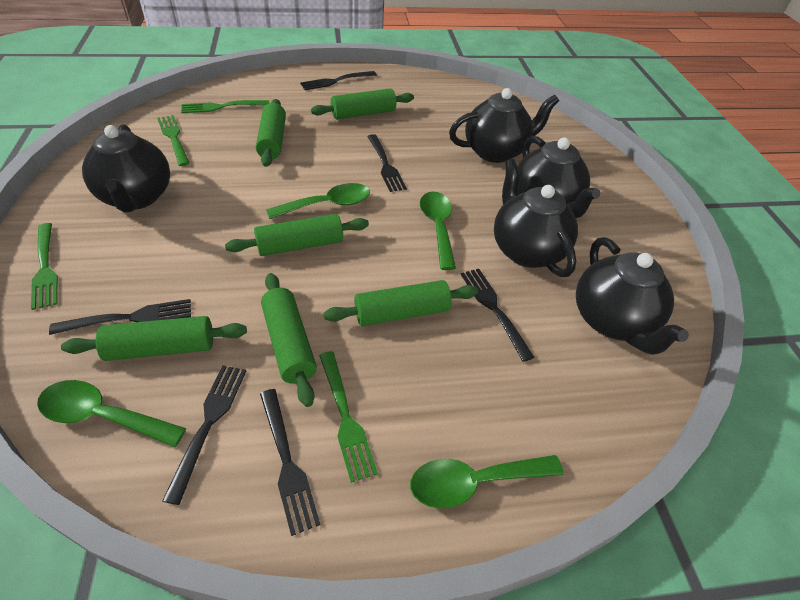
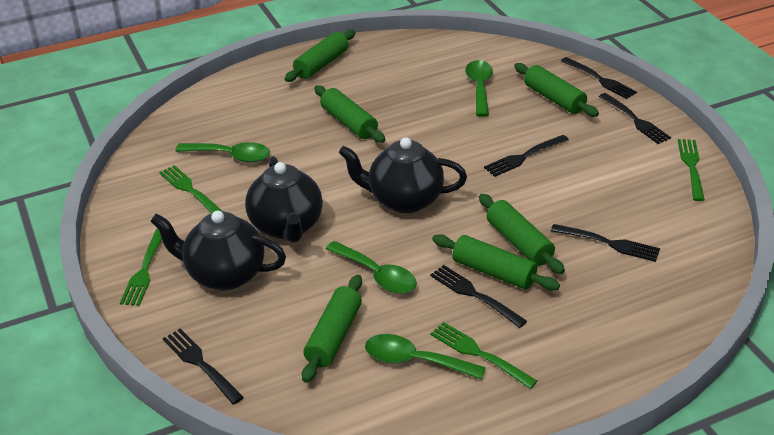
black teapot: 5 -> 3

